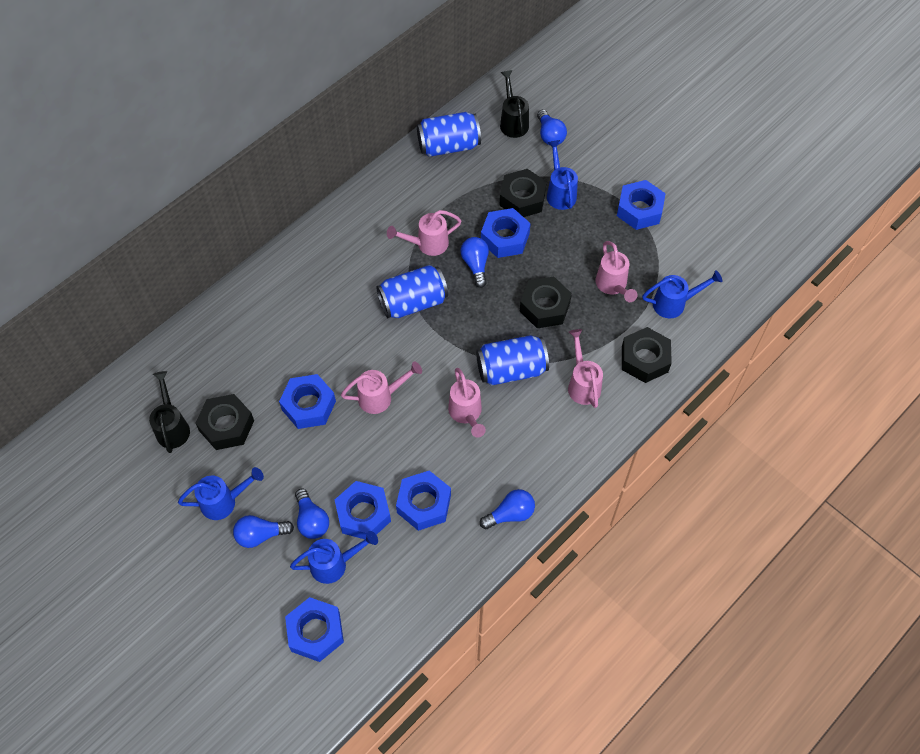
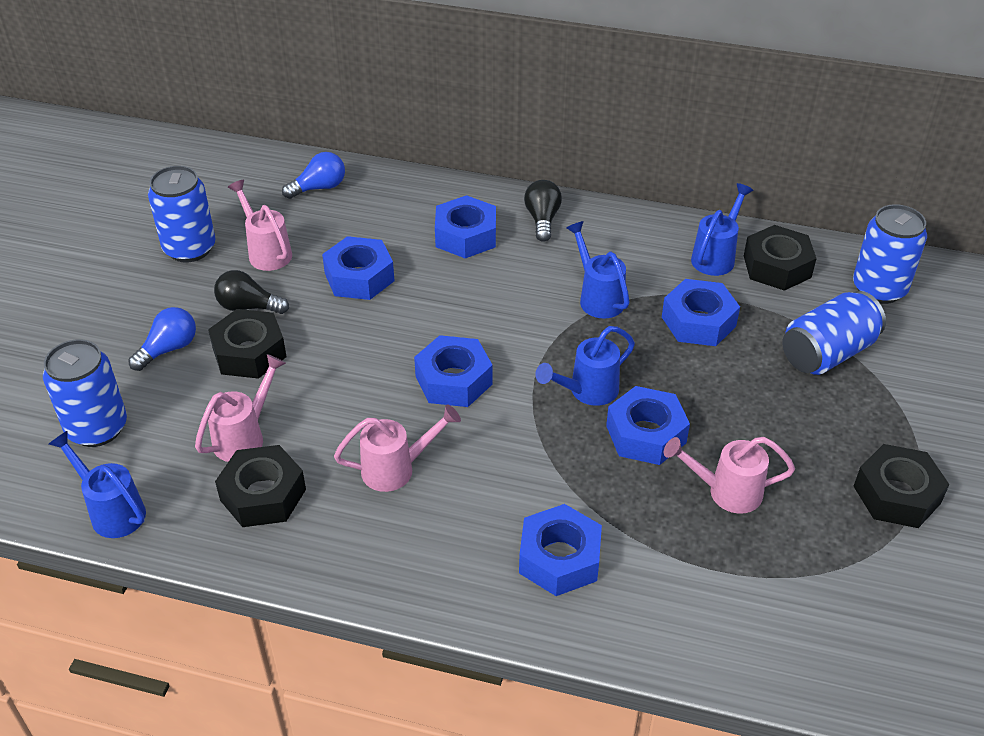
black light bulb: 0 -> 2
black watering can: 2 -> 0
blue can: 3 -> 4
blue light bulb: 5 -> 2
pink watering can: 5 -> 4

